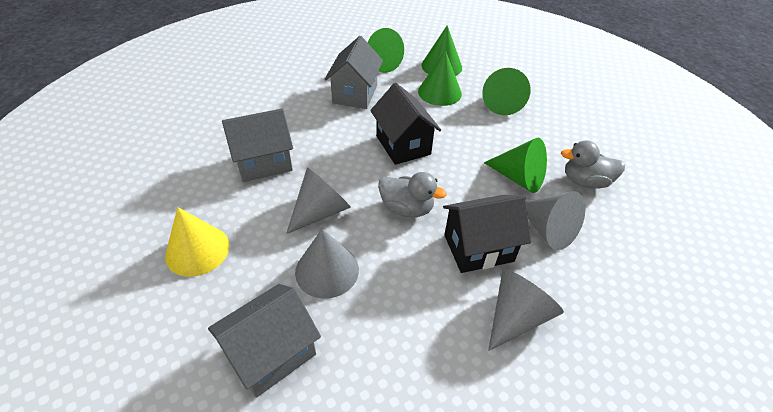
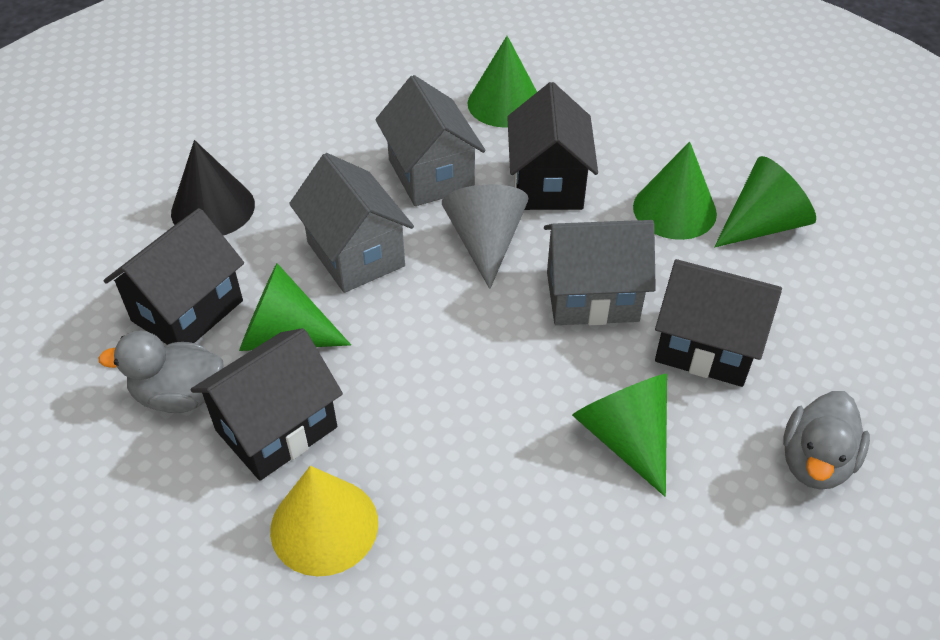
black cone: 0 -> 1
black house: 2 -> 4
grey cone: 4 -> 1

